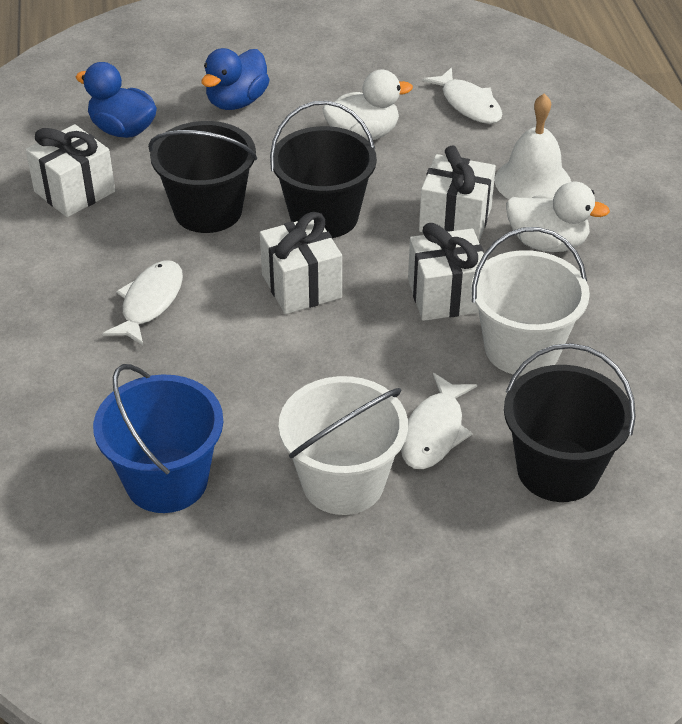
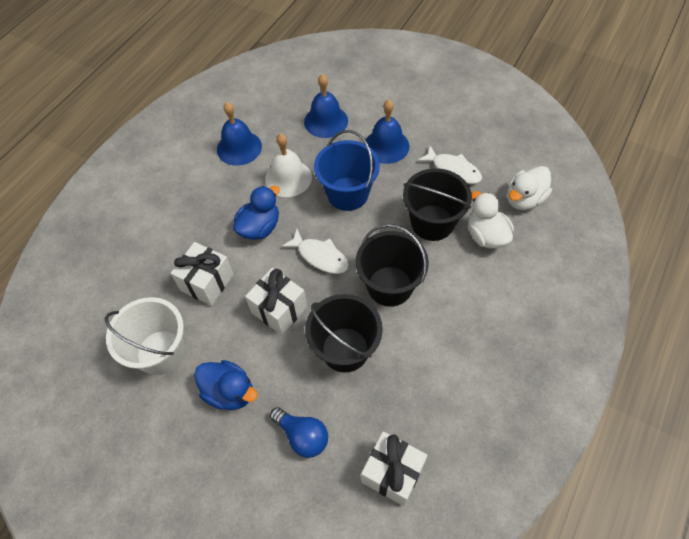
blue bell: 0 -> 3
blue light bulb: 0 -> 1
white bucket: 2 -> 1
white fish: 3 -> 2
white gift: 4 -> 3

